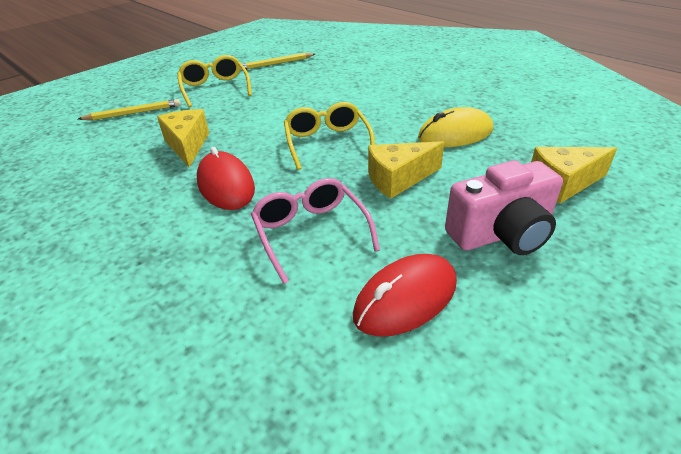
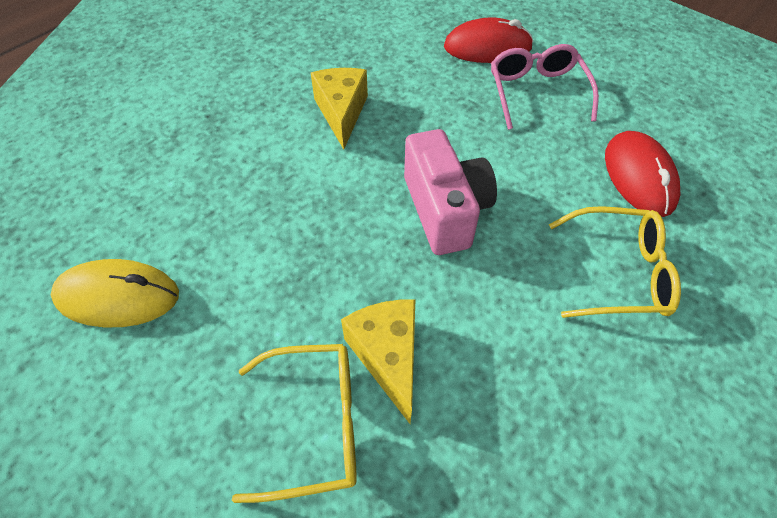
yellow cheese: 3 -> 2
yellow pencil: 2 -> 0

